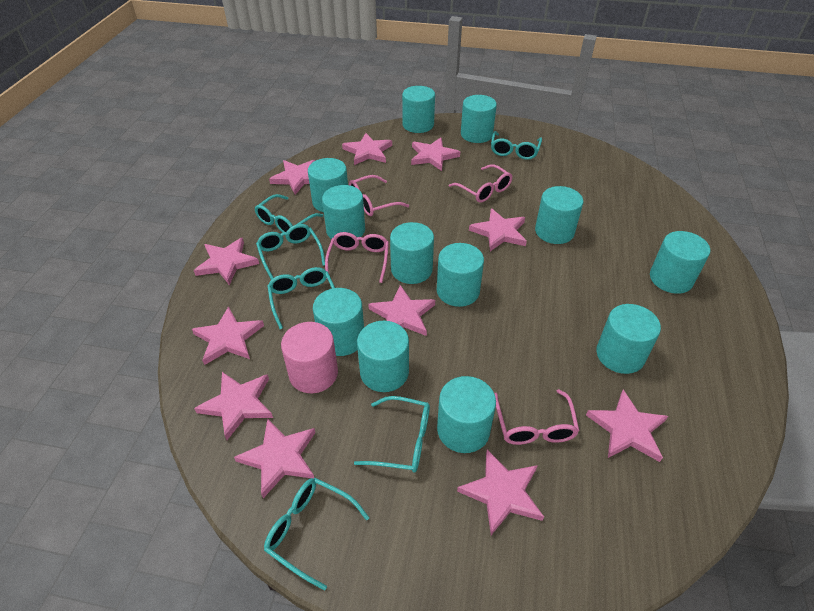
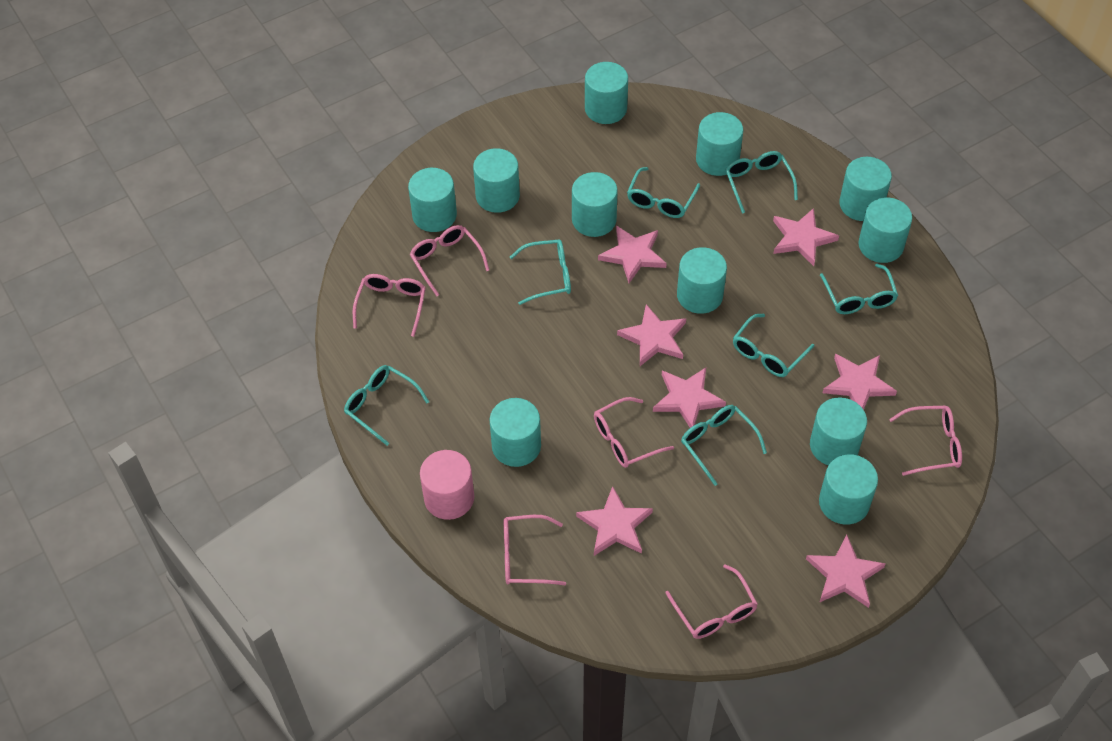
pink glasses: 4 -> 6
pink star: 11 -> 7
turquoise cylinder: 12 -> 11
turquoise glasses: 6 -> 7

